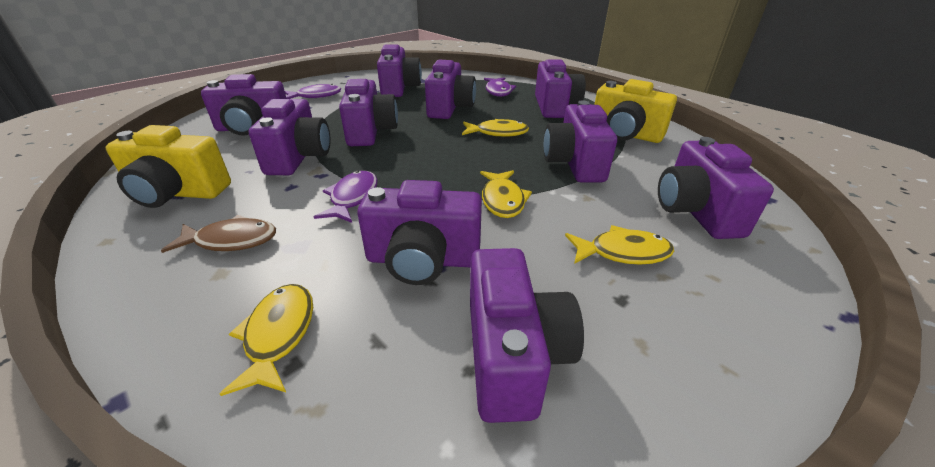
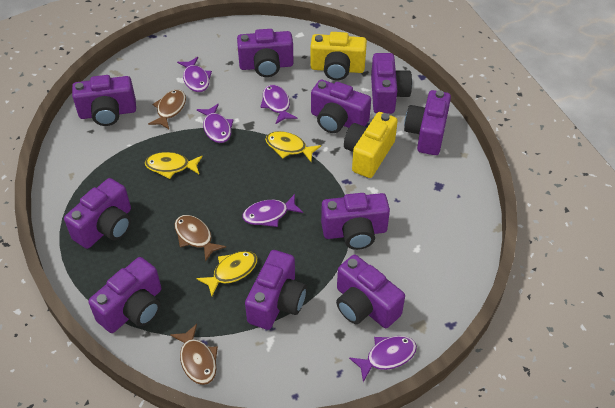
brown fish: 1 -> 3
purple fish: 3 -> 5
yellow fish: 4 -> 3

